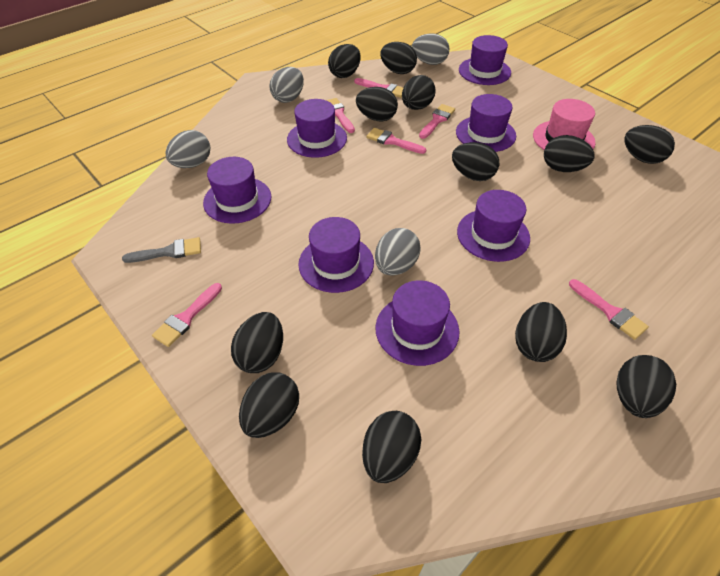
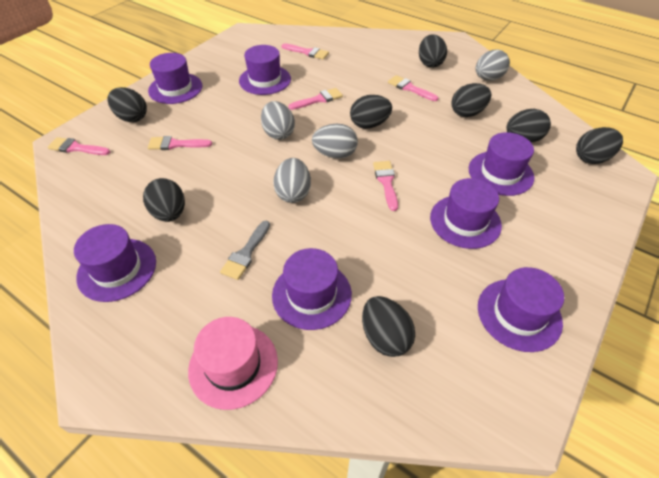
black egg: 12 -> 8

